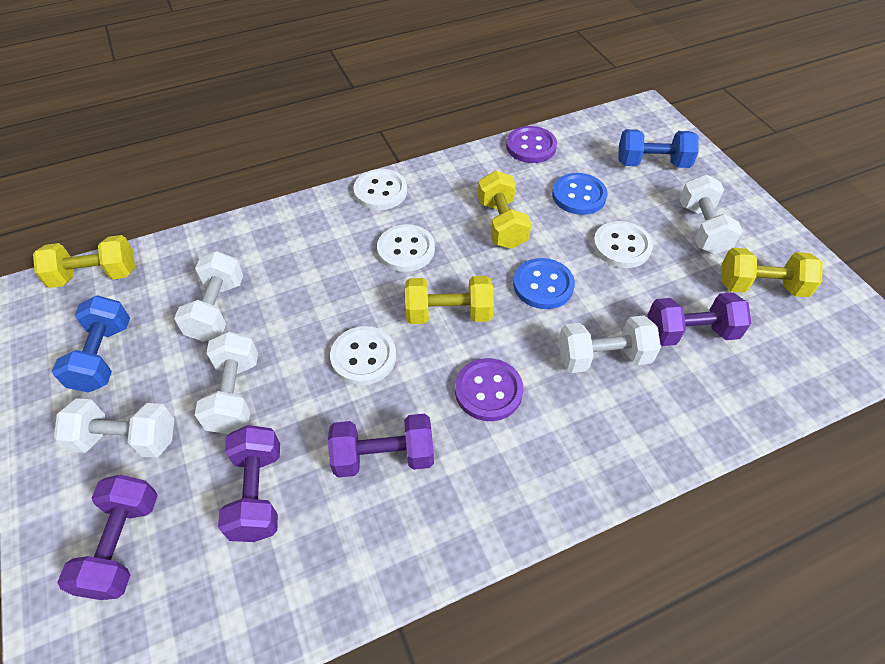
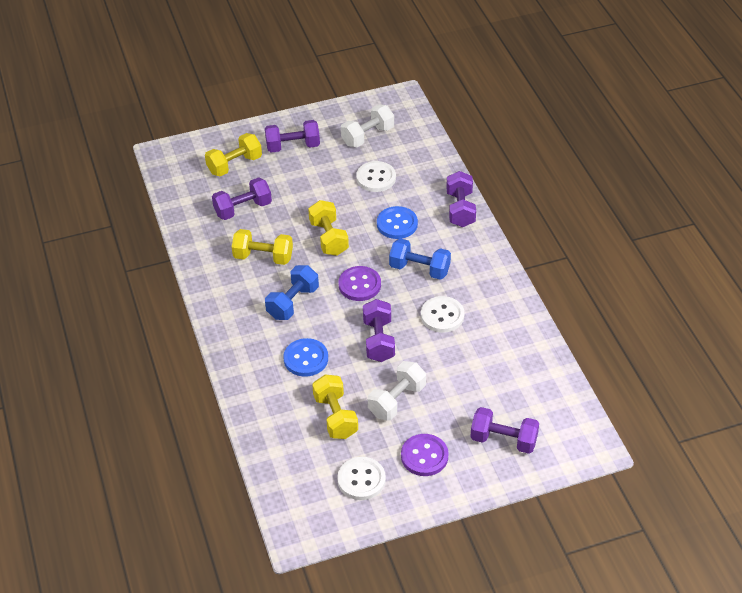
purple dumbbell: 4 -> 5
white button: 4 -> 3
white dumbbell: 5 -> 2

